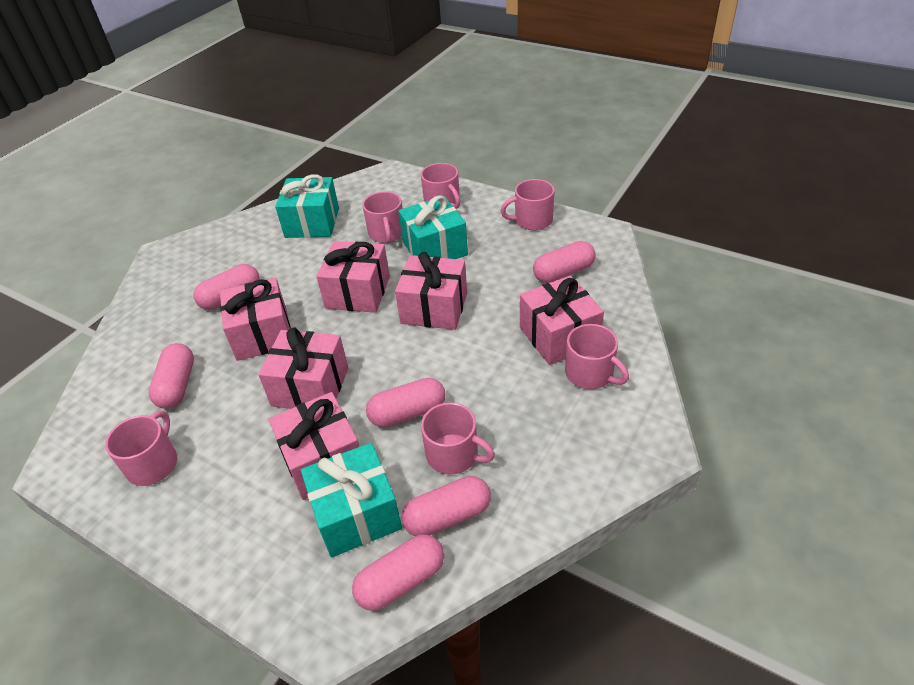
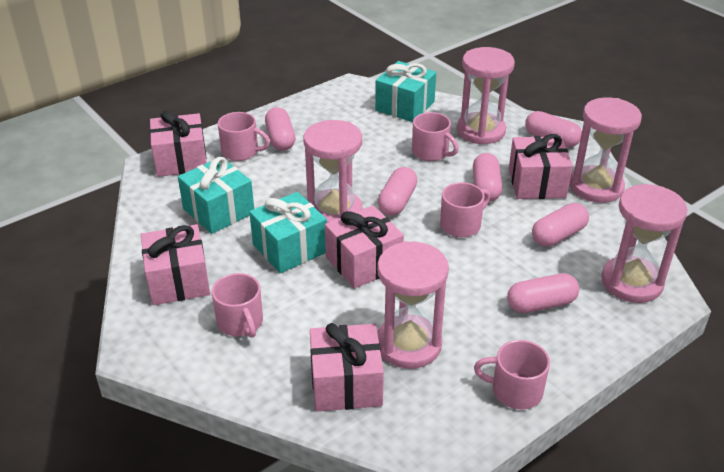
pink gift: 6 -> 5
pink hourglass: 0 -> 5
pink mug: 6 -> 5

